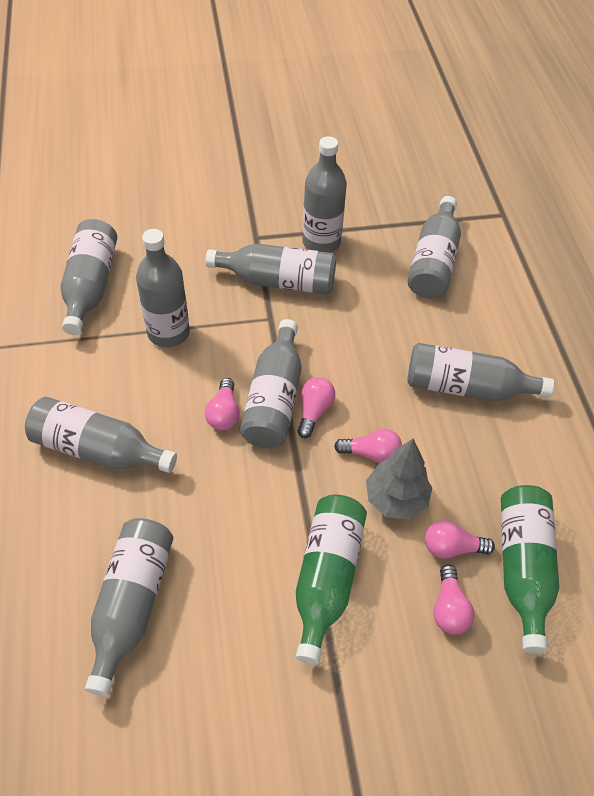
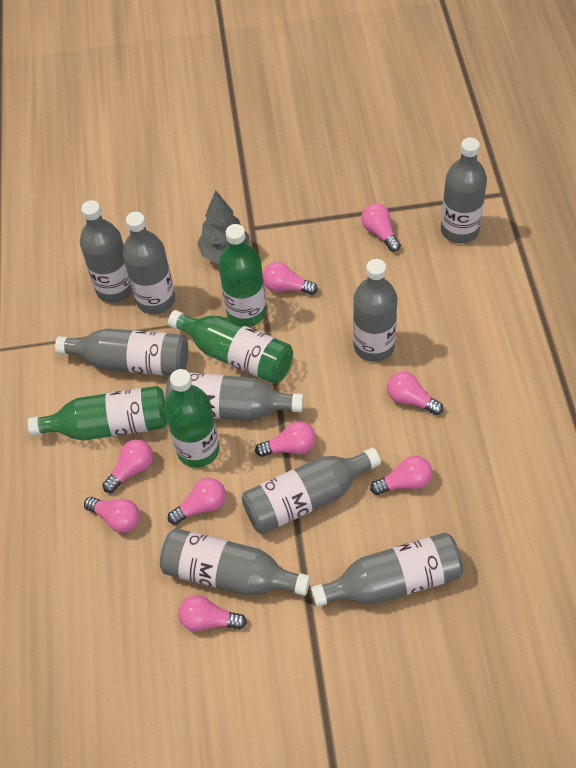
green bottle: 2 -> 4
pink light bulb: 5 -> 9

